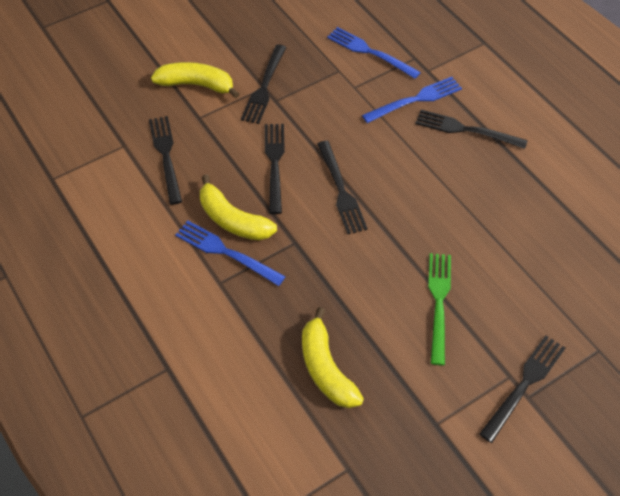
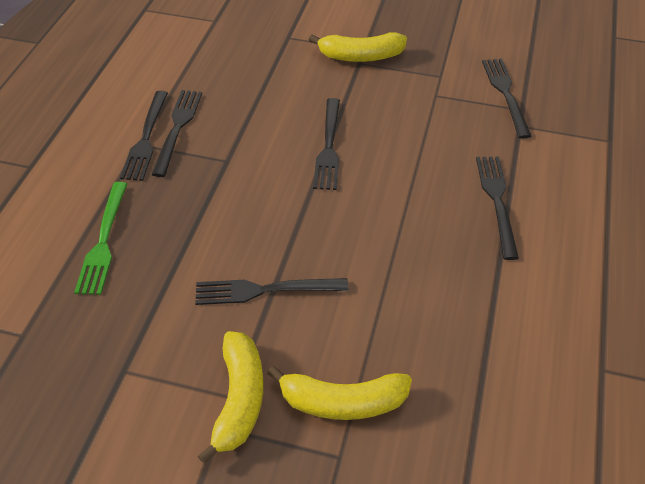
blue fork: 3 -> 0

